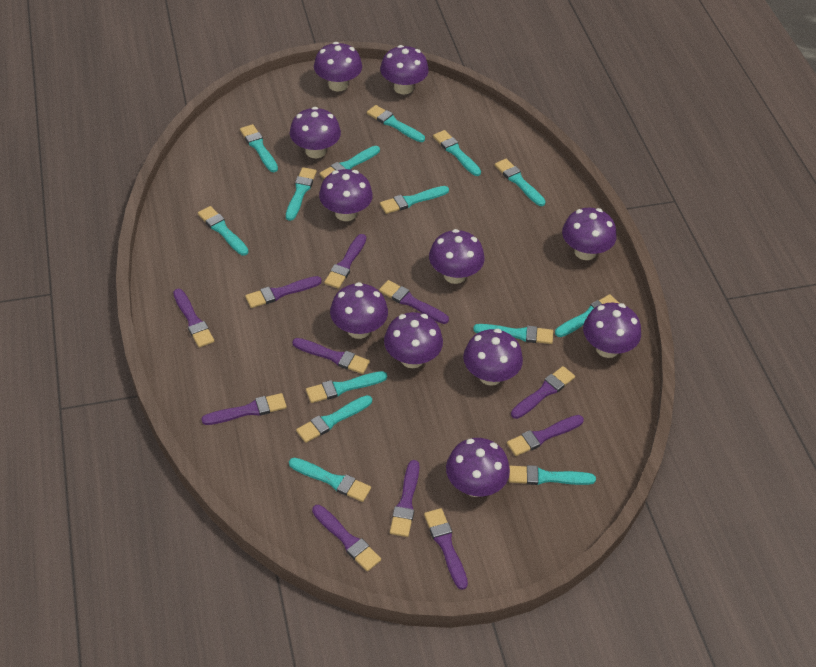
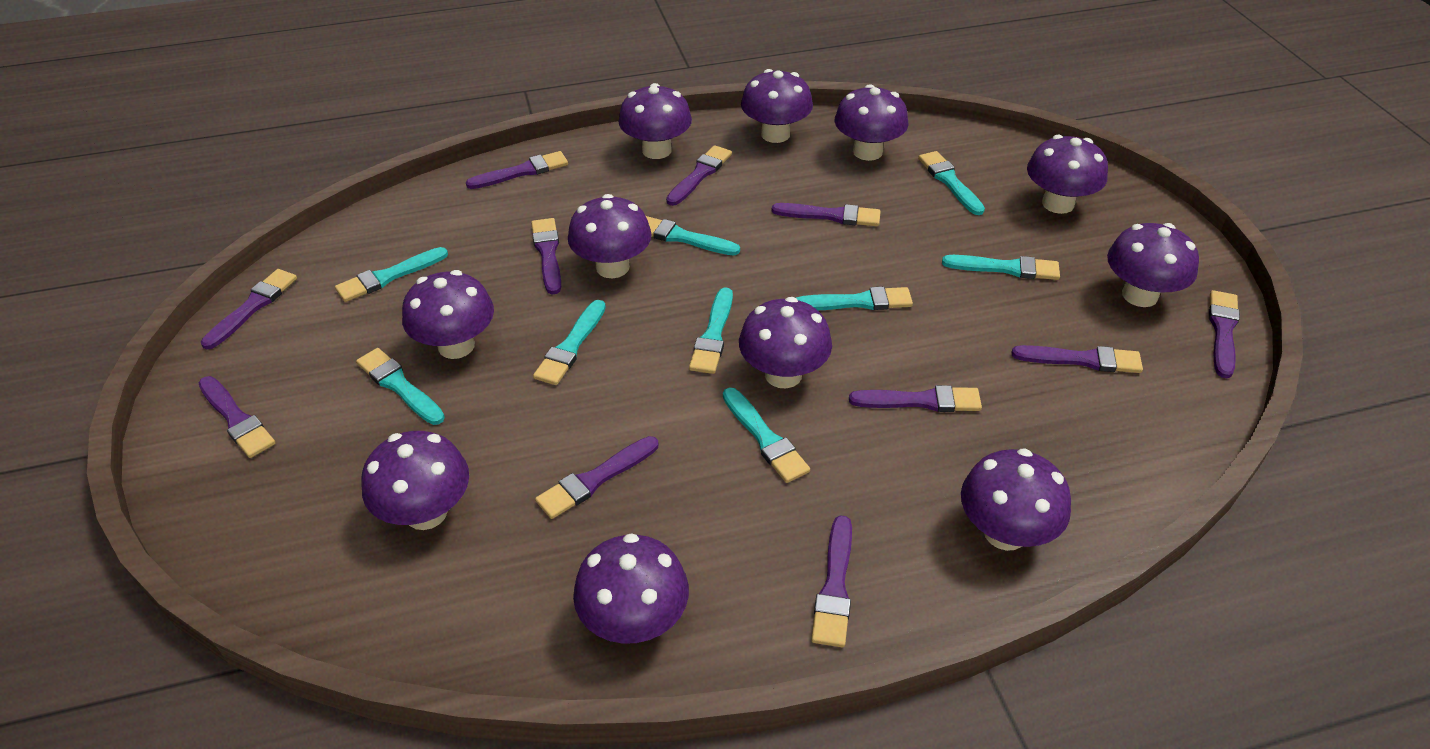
turquoise brush: 14 -> 9

